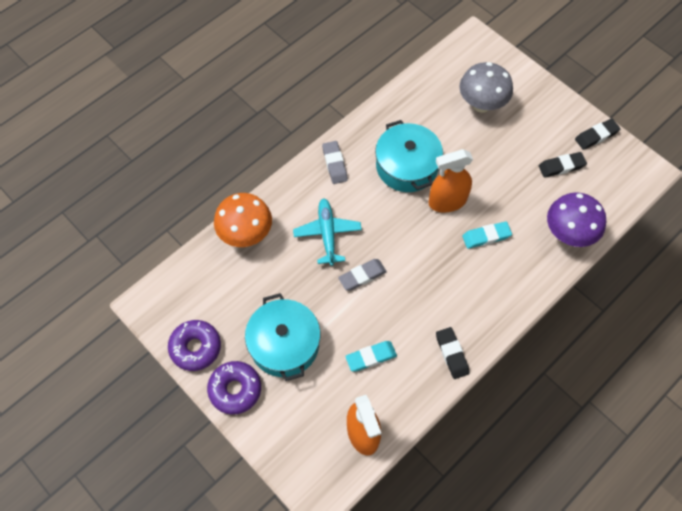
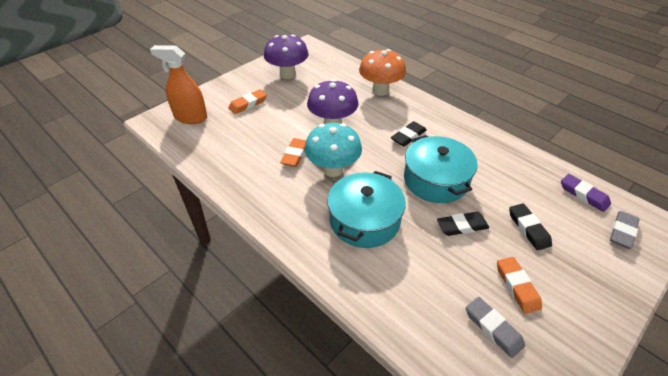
grey mushroom: 1 -> 0
orange eraser: 0 -> 3
orange spray bottle: 2 -> 1
purple donut: 2 -> 0
purple eraser: 0 -> 1
purple mushroom: 1 -> 2
turquoise eraser: 2 -> 0
turquoise mushroom: 0 -> 1
turquoise plane: 1 -> 0

